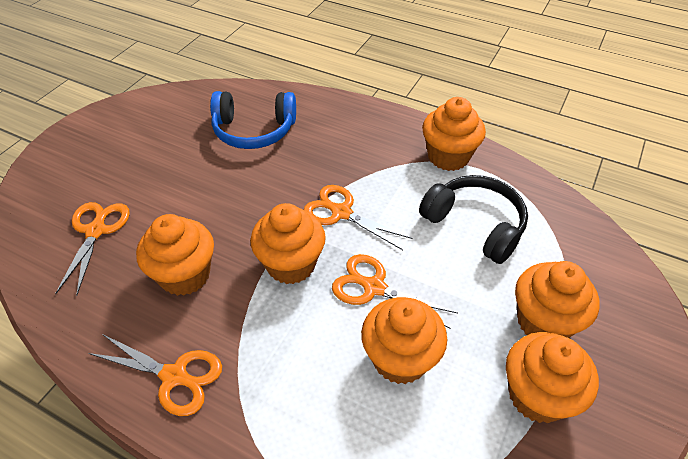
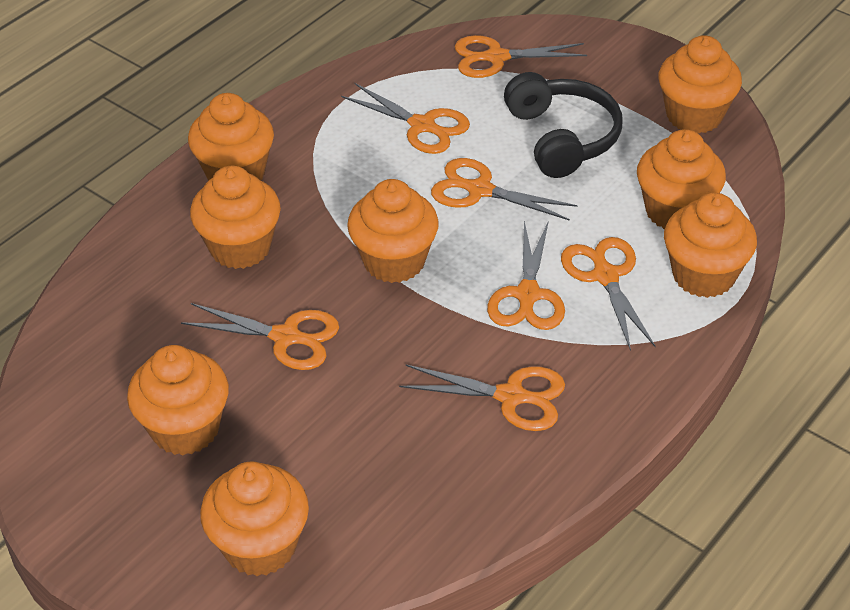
blue headphones: 1 -> 0
orange cupcake: 6 -> 8
orange scissors: 4 -> 7

